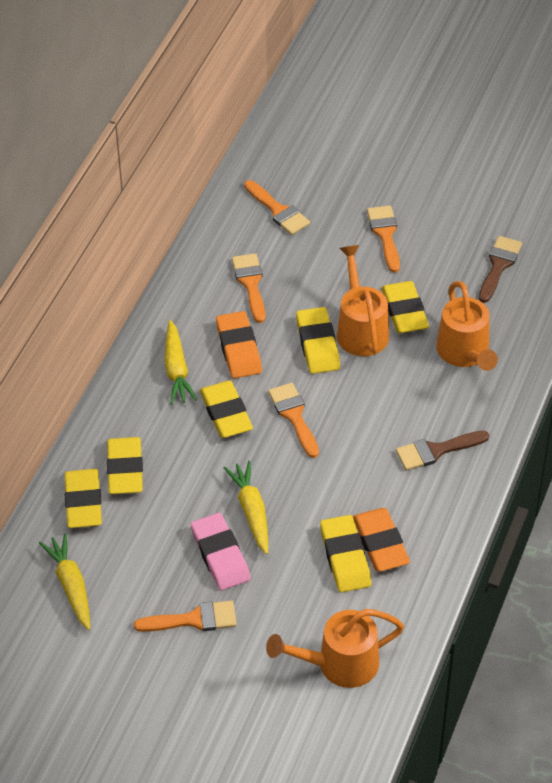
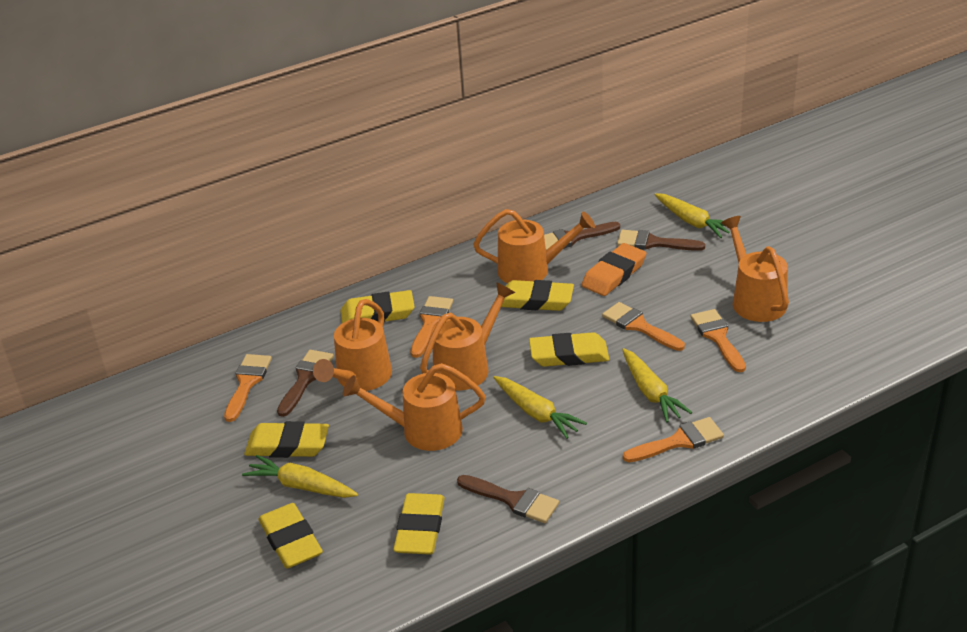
brown brush: 2 -> 4
orange eraser: 2 -> 1
orange watering can: 3 -> 5
pink eraser: 1 -> 0
yellow carrot: 3 -> 4

